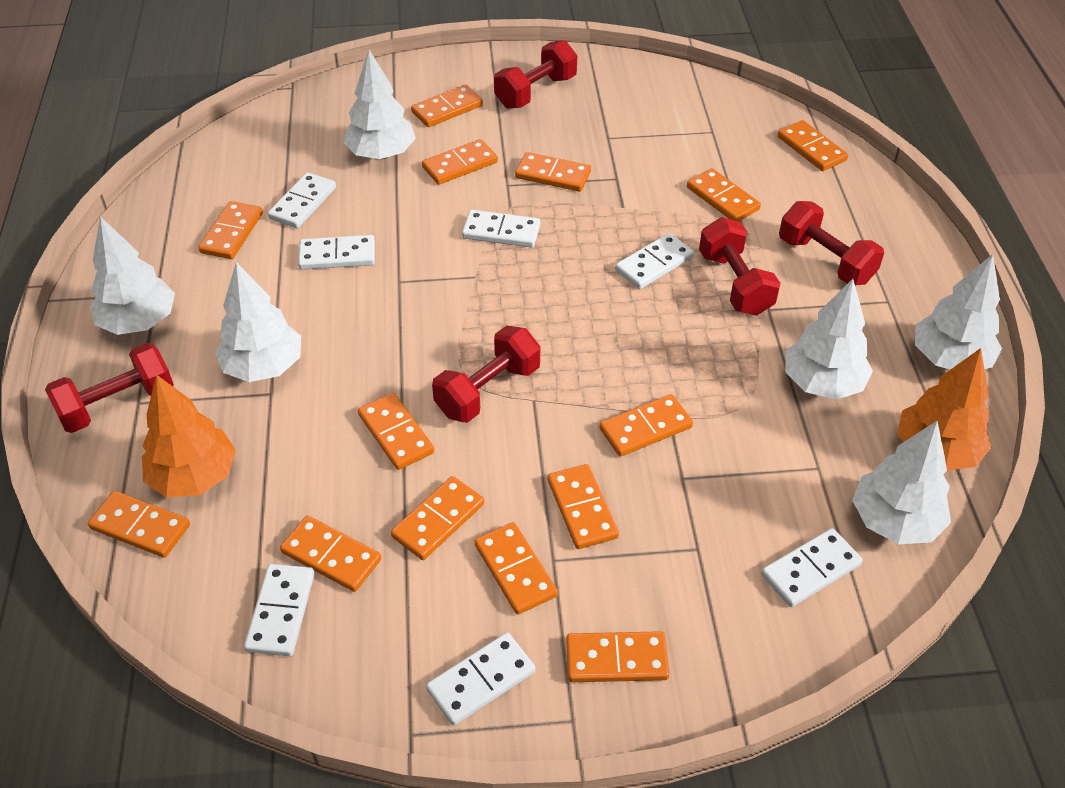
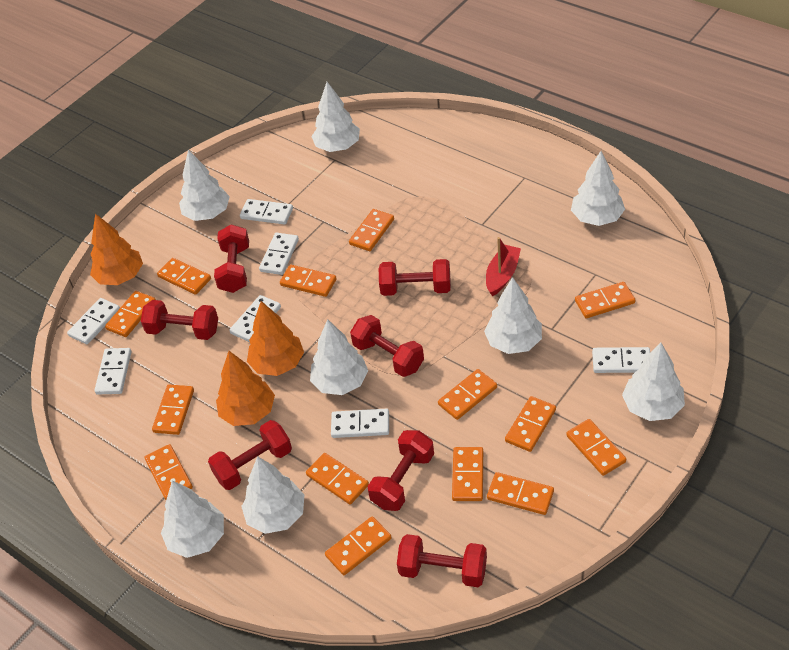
orange tree: 2 -> 3
red boat: 0 -> 1
red dumbbell: 5 -> 7
white tree: 6 -> 8

